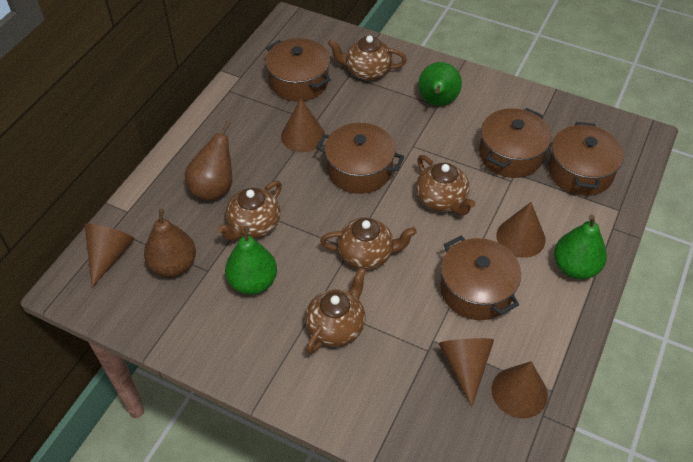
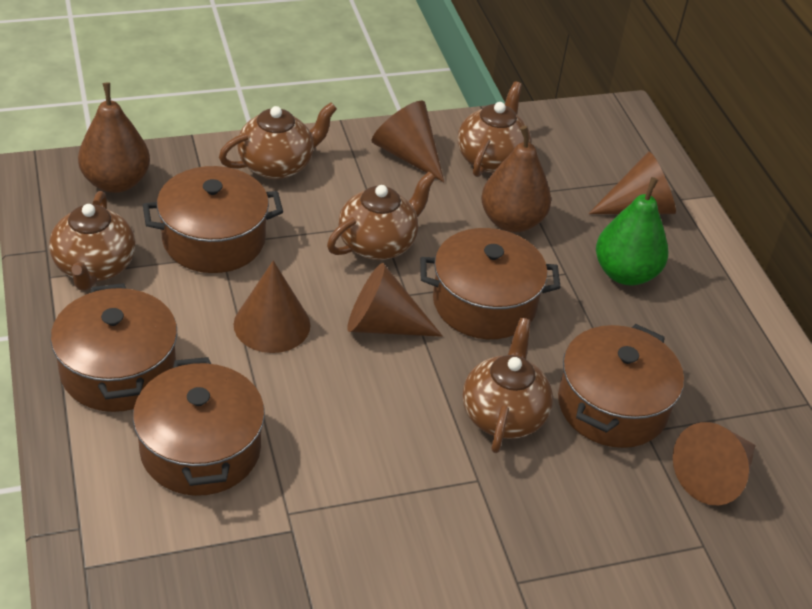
green pear: 3 -> 1

